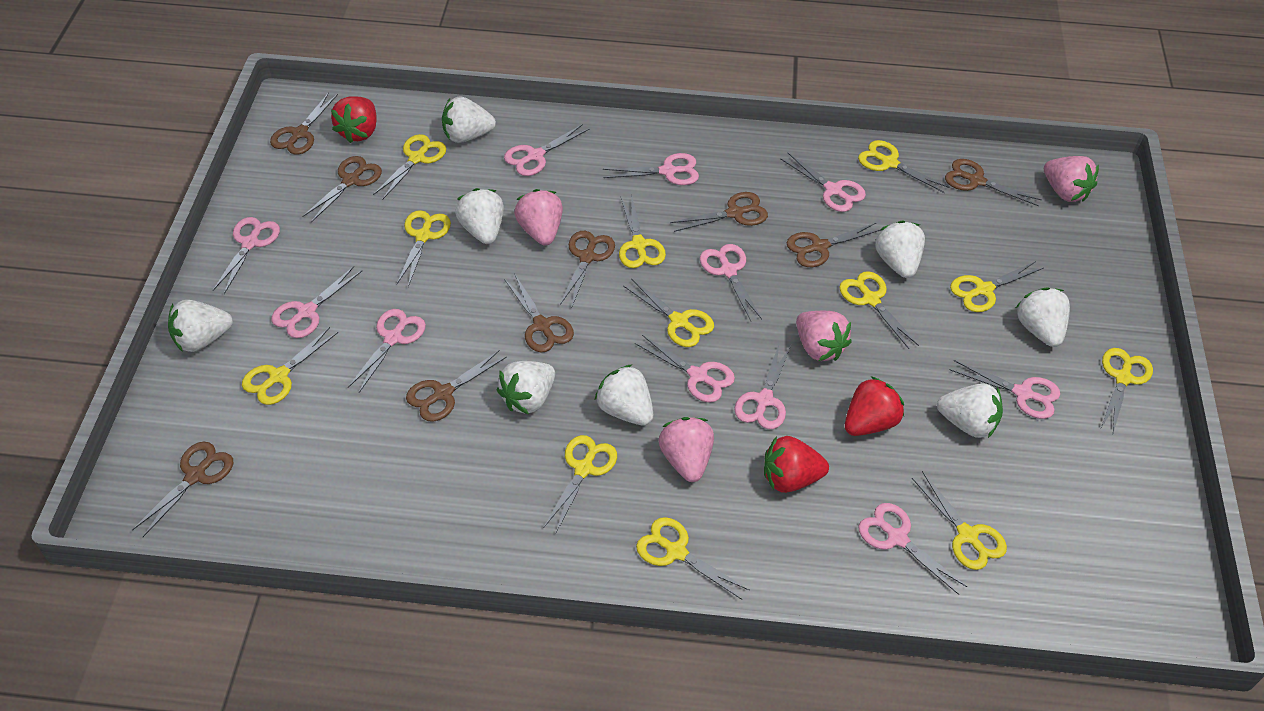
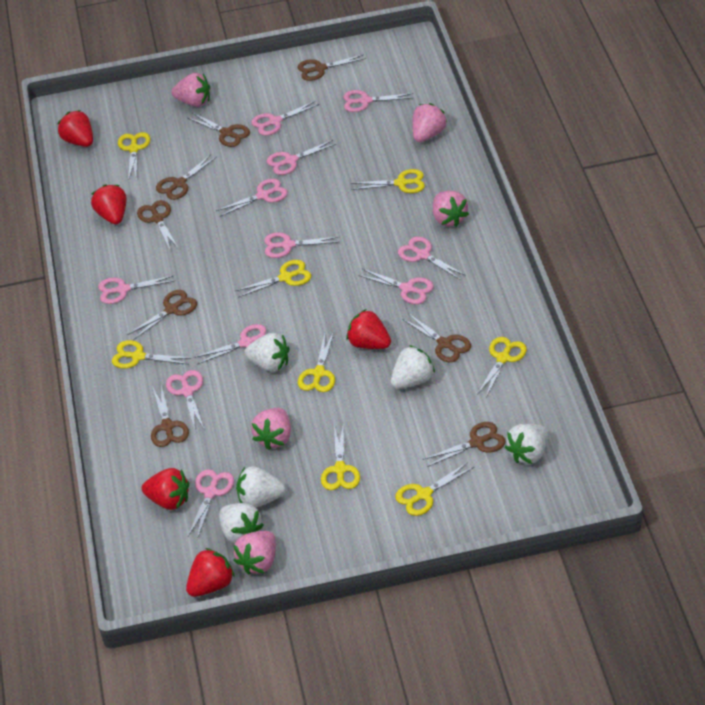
brown scissors: 9 -> 8
pink strawberry: 4 -> 5
red strawberry: 3 -> 5
white strawberry: 8 -> 5
yellow scissors: 12 -> 8

